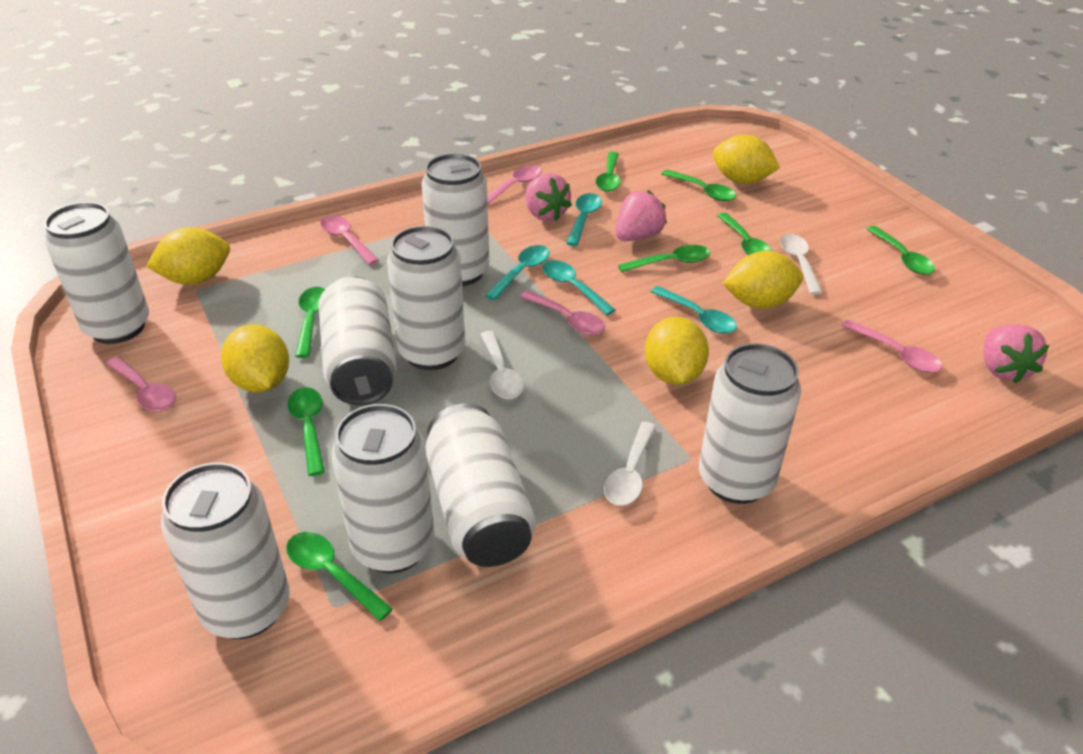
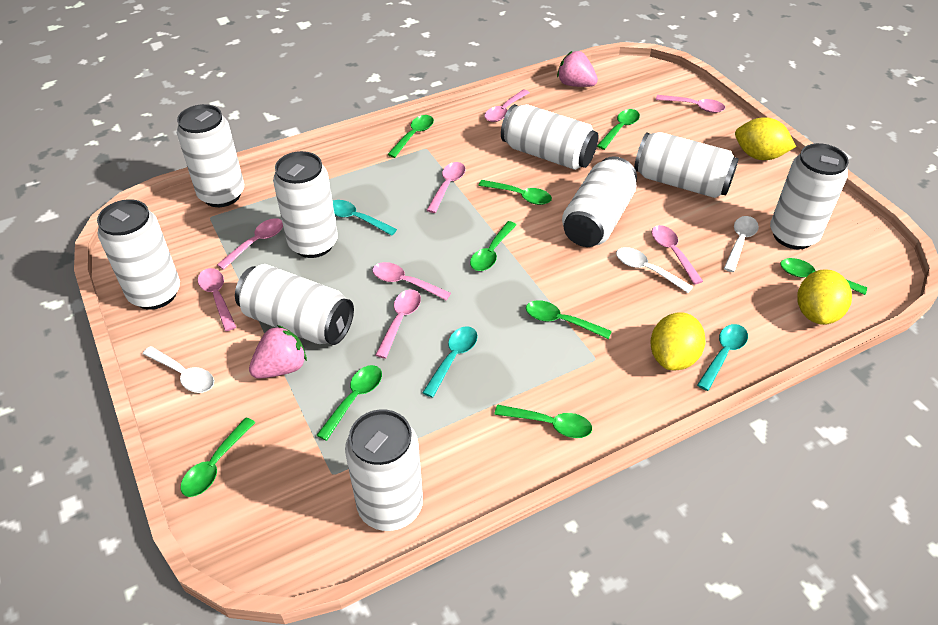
green spoon: 8 -> 9
pink spoon: 5 -> 8
pink strawberry: 3 -> 2
turquoise spoon: 4 -> 3
white can: 8 -> 9
yellow lemon: 5 -> 3

